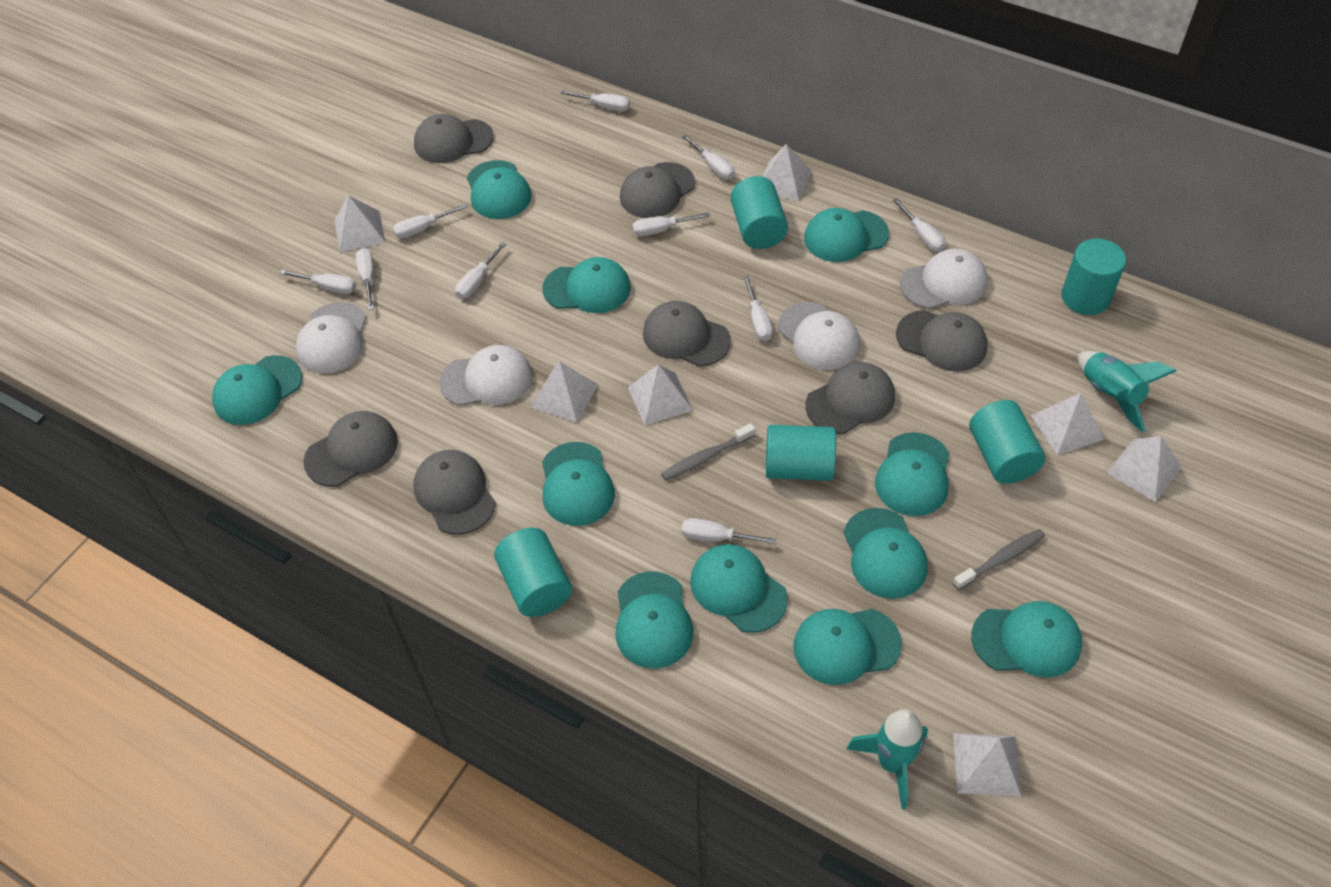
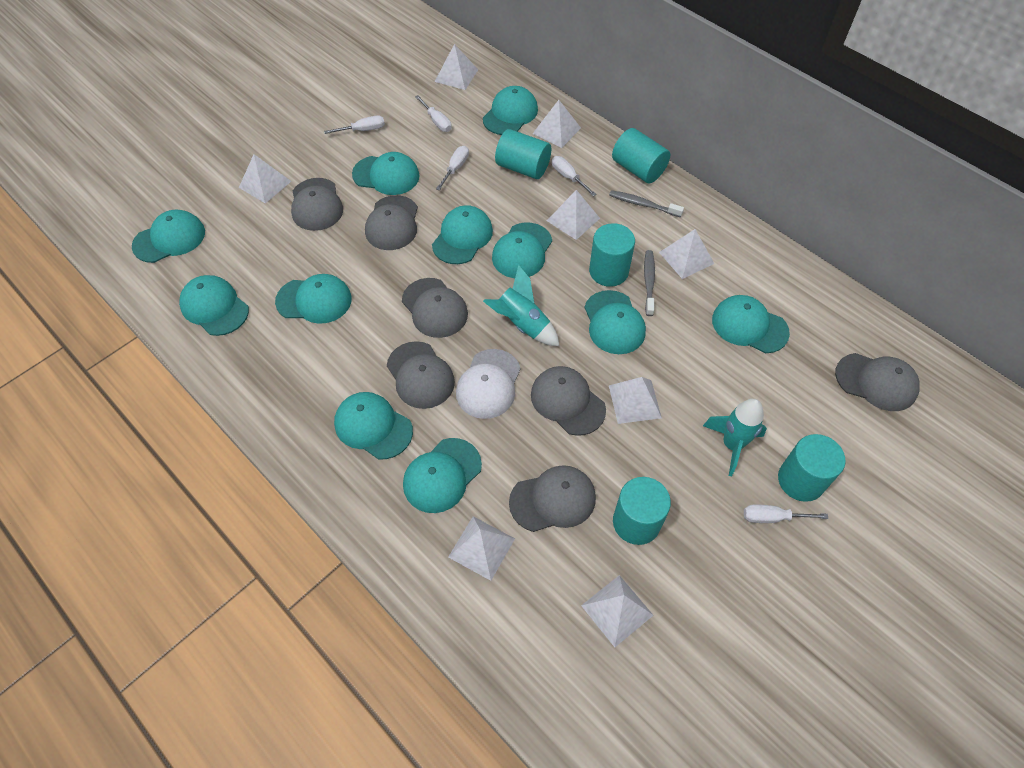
white cap: 4 -> 1
white pyramid: 7 -> 8
white screwdriver: 10 -> 5

